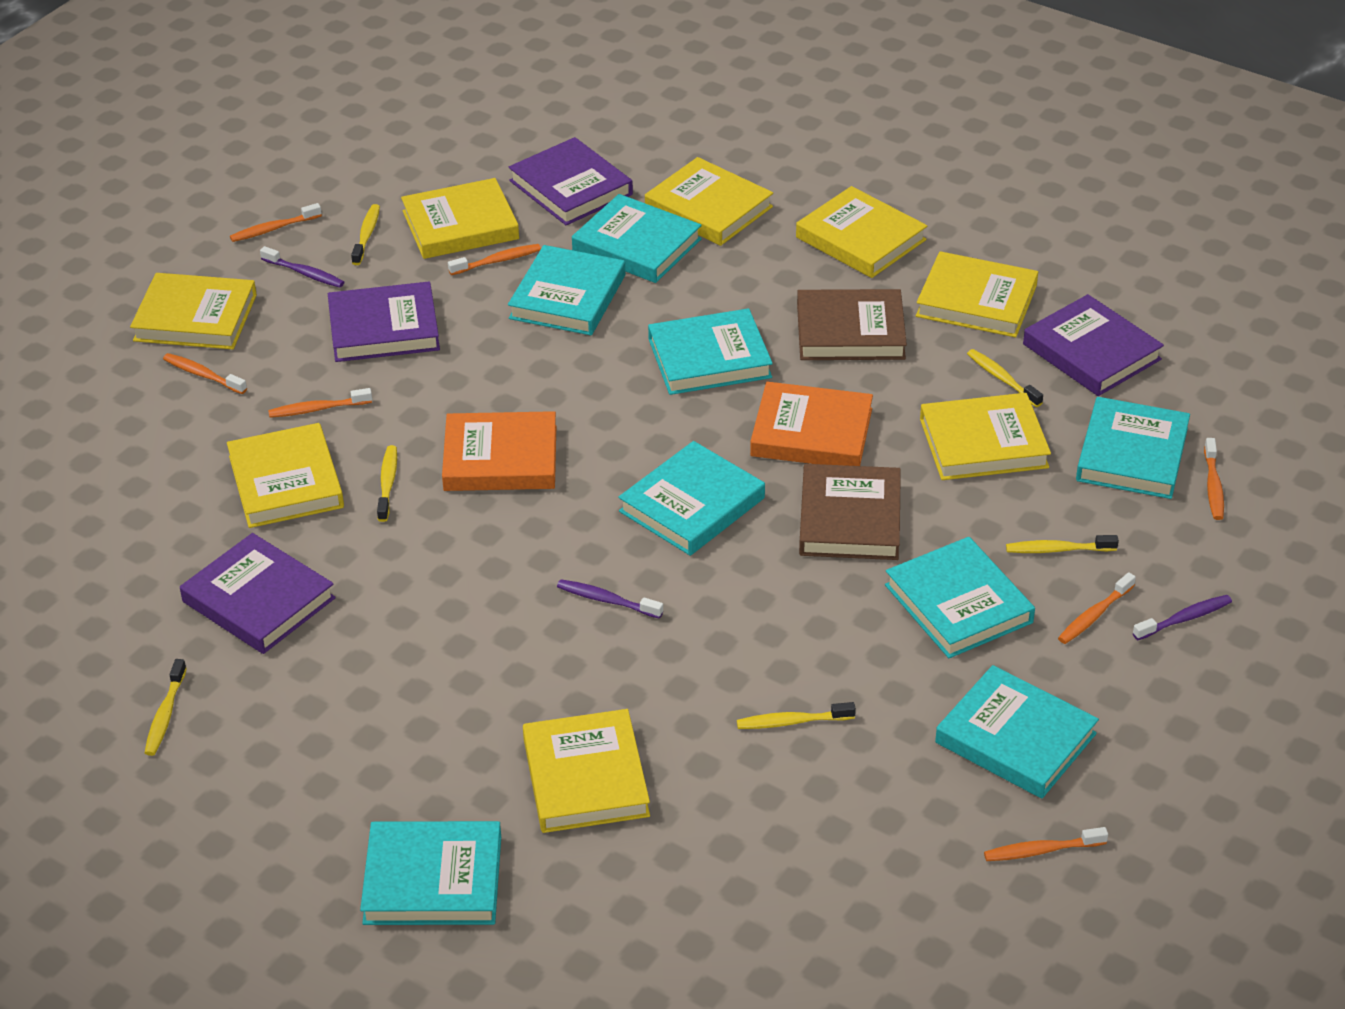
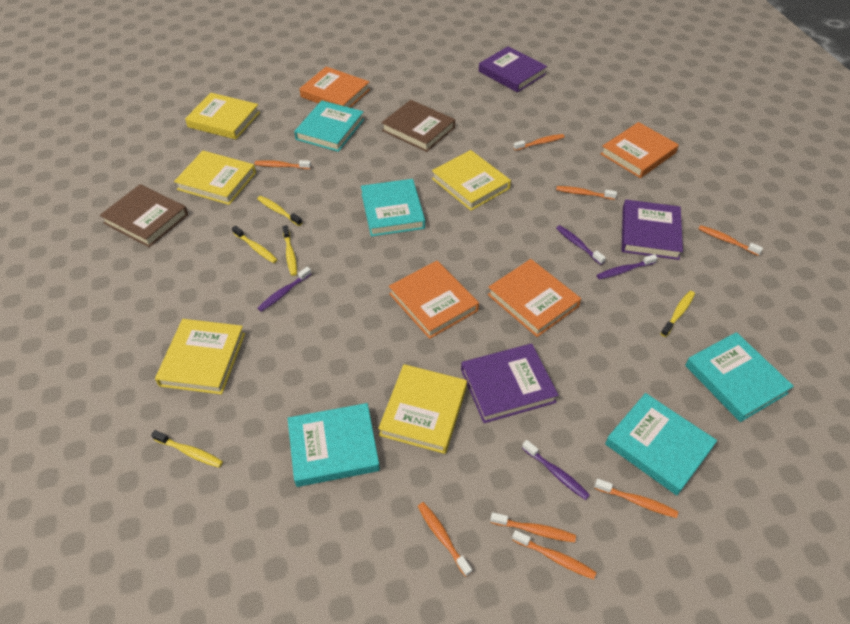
orange book: 2 -> 4
orange toothbrush: 7 -> 8
purple book: 4 -> 3
purple toothbrush: 3 -> 4
turquoise book: 8 -> 5
yellow book: 8 -> 5
yellow toothbrush: 6 -> 5

